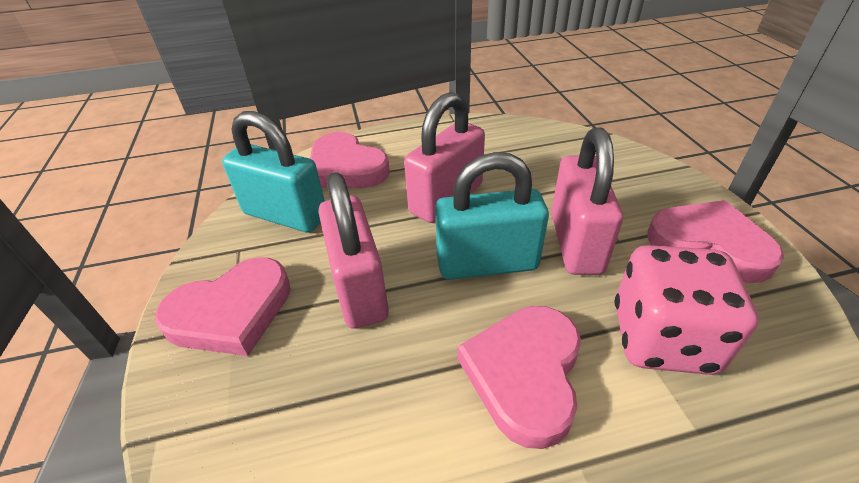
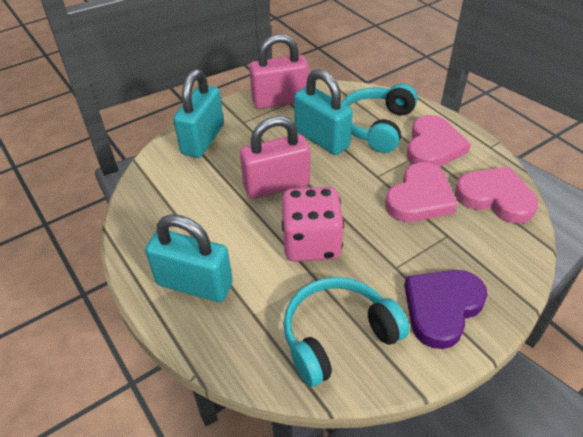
pink heart: 4 -> 3
pink padlock: 3 -> 2
purple heart: 0 -> 1
turquoise headphones: 0 -> 2
turquoise padlock: 2 -> 3

